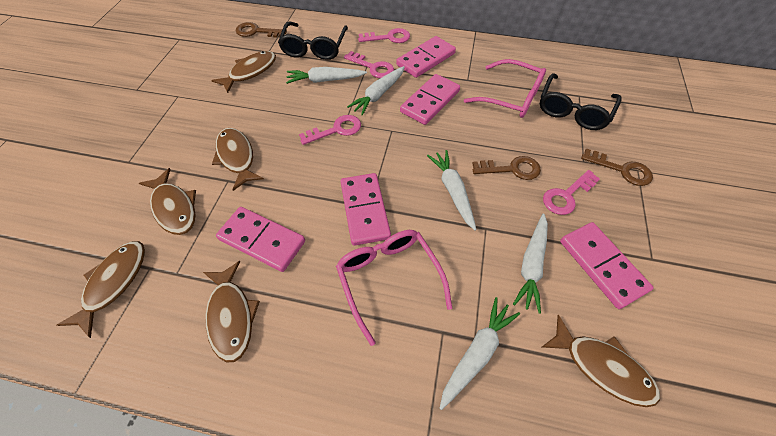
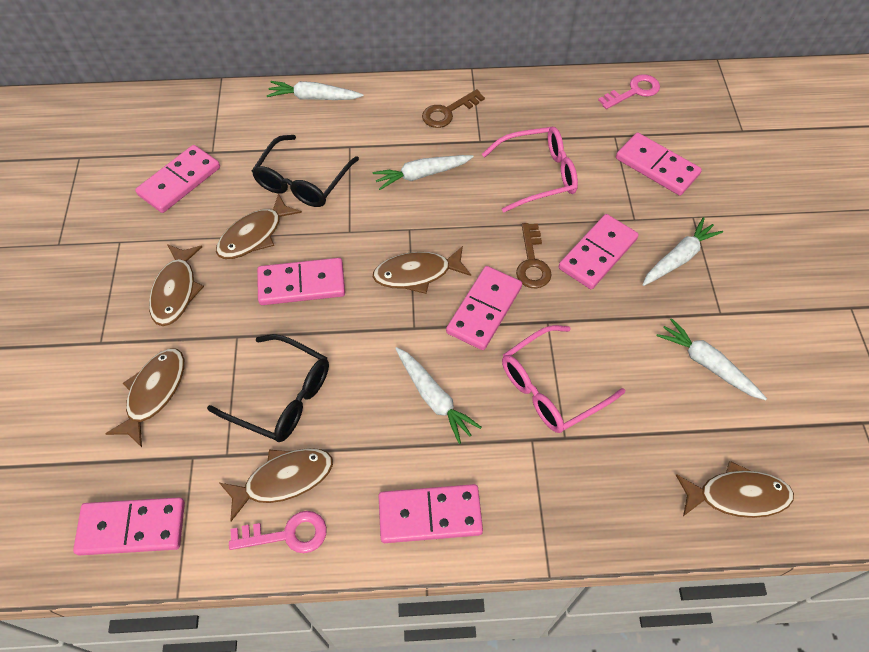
brown key: 3 -> 2
pink domino: 5 -> 7
pink key: 4 -> 2

